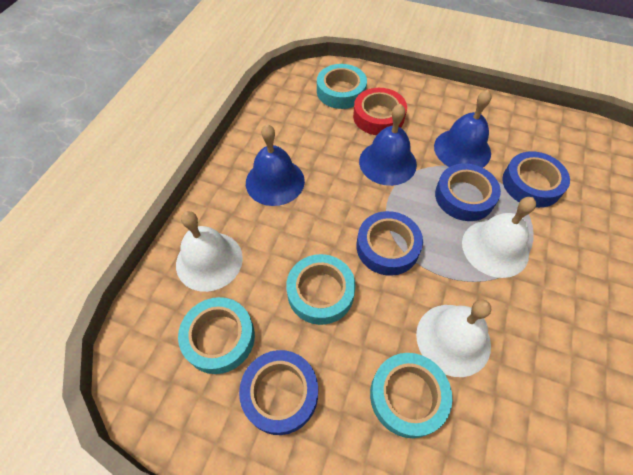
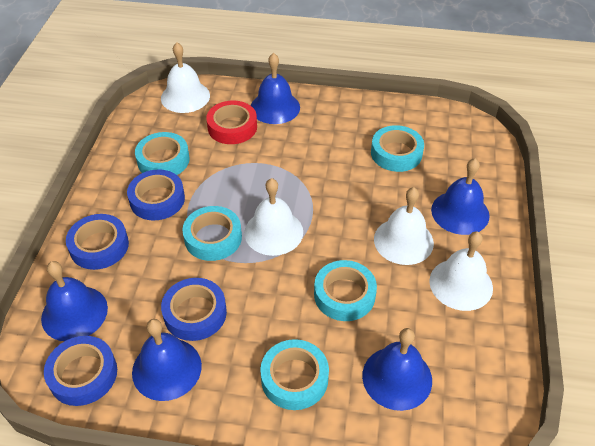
blue bell: 3 -> 5
turquoise tape: 4 -> 5
white bell: 3 -> 4

